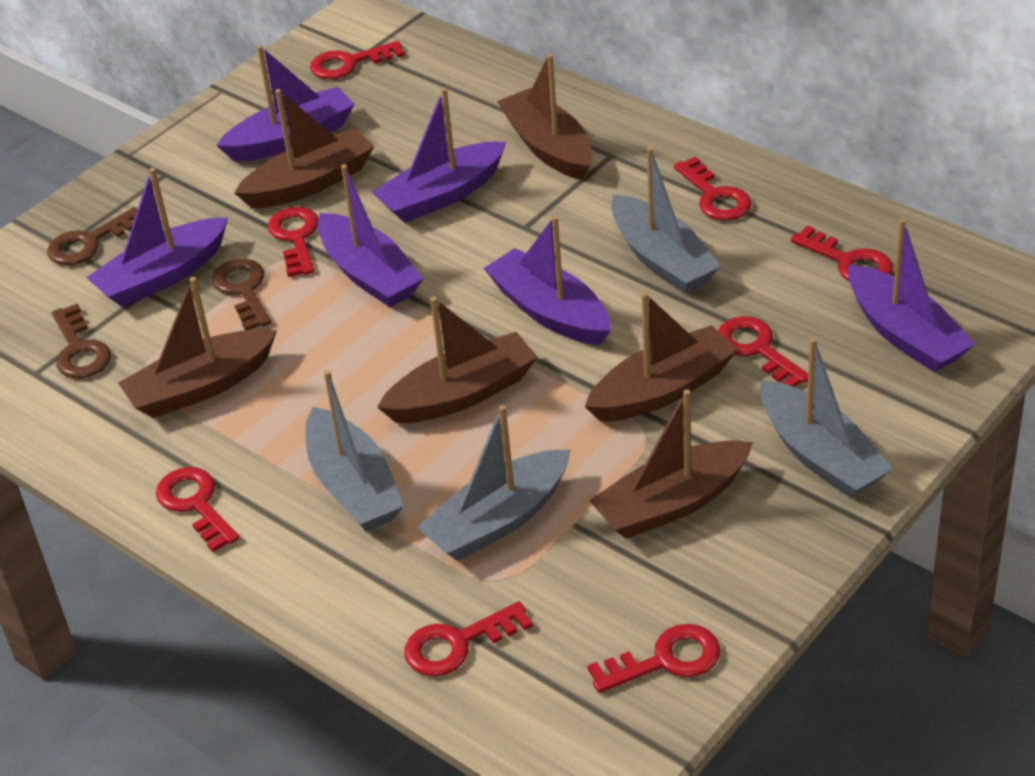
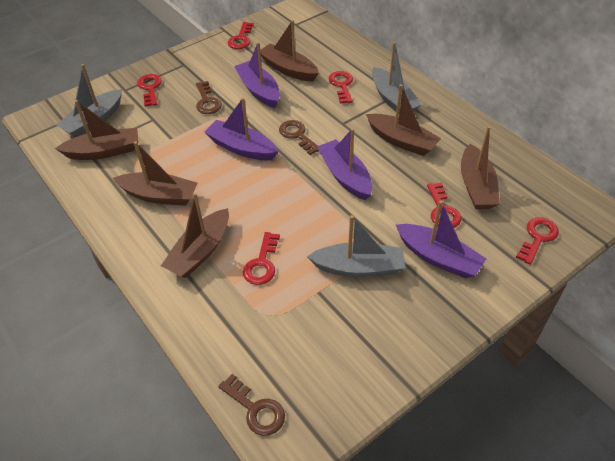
grey boat: 4 -> 3
purple boat: 6 -> 4
red key: 8 -> 6

